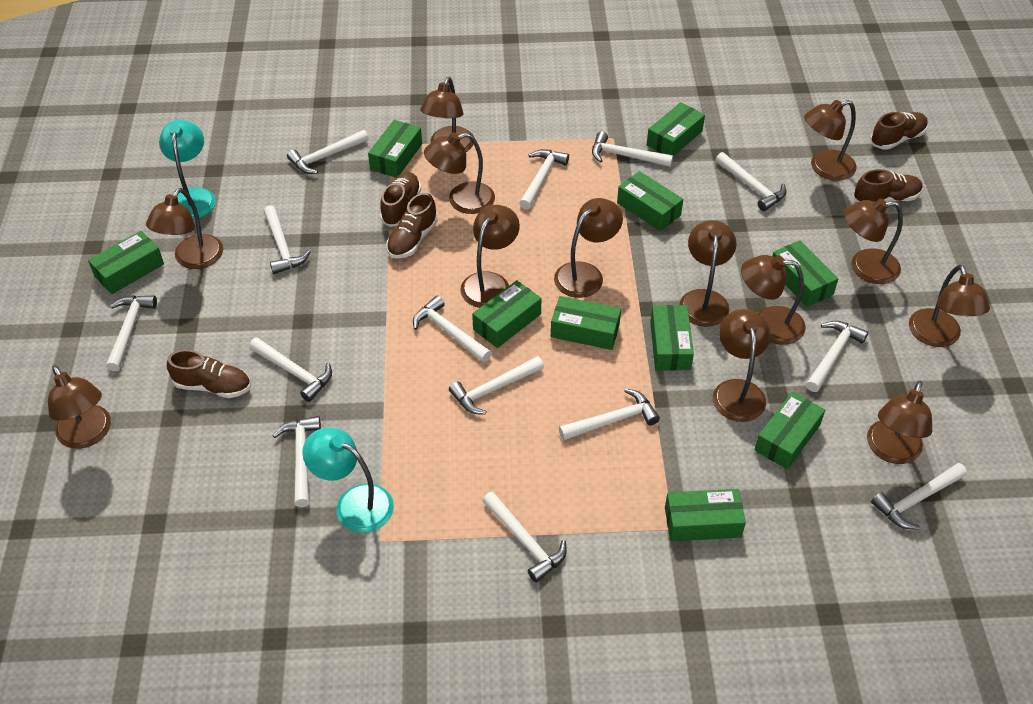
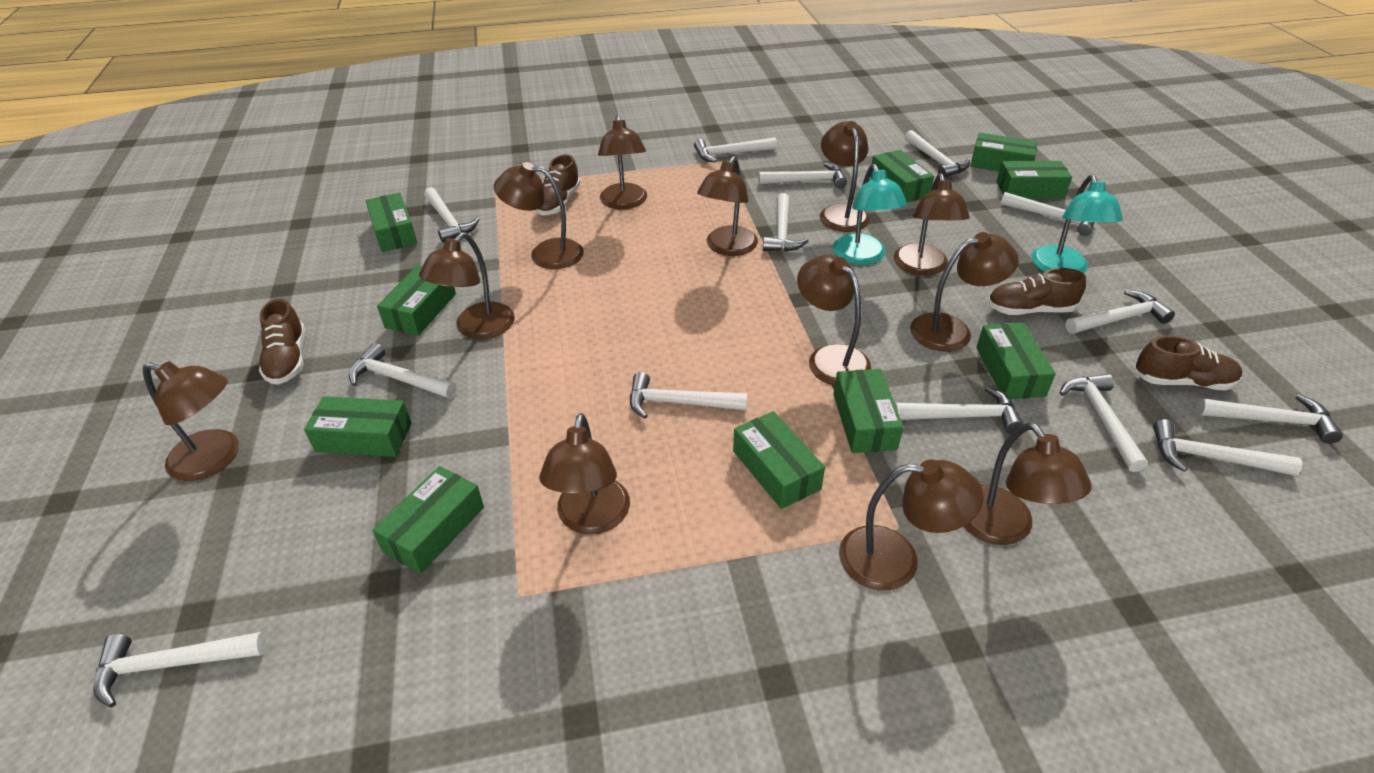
brown lamp: 13 -> 12
brown shoe: 5 -> 4

